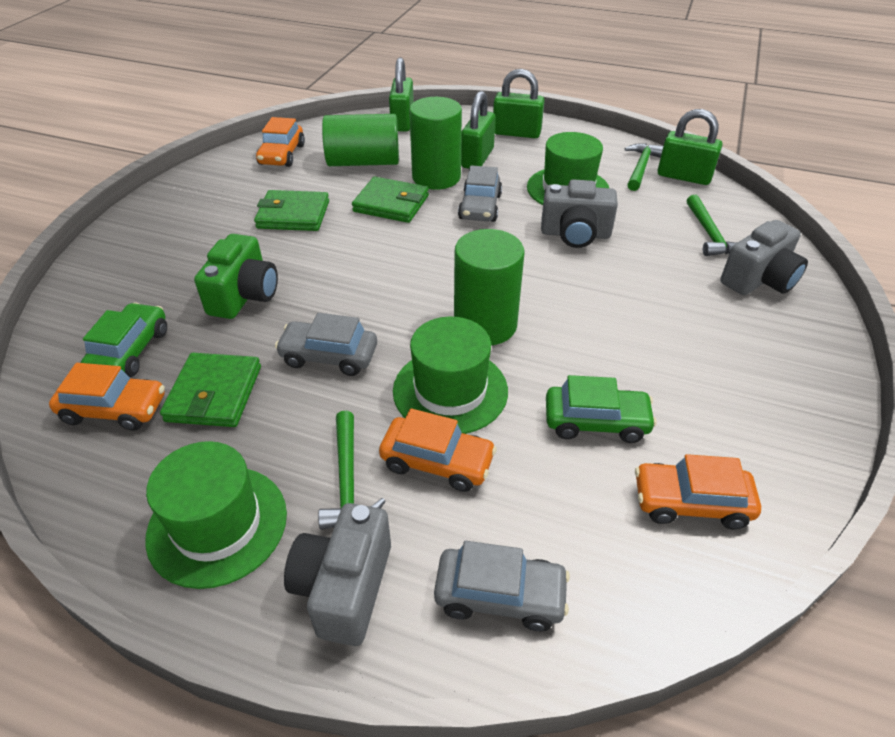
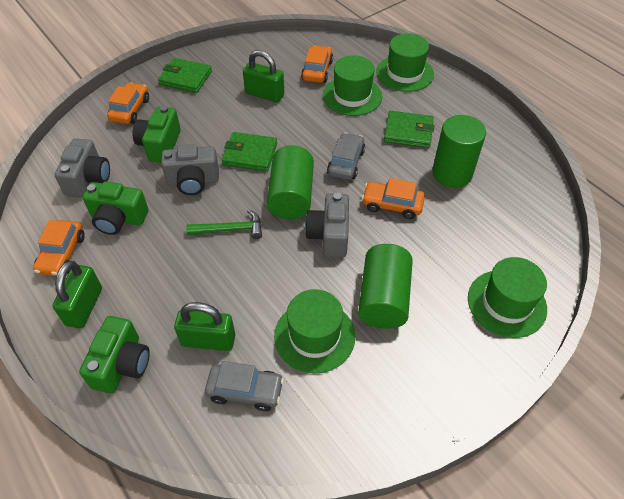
green camera: 1 -> 3
green car: 2 -> 0
green hammer: 3 -> 1
green hat: 3 -> 4
green padlock: 4 -> 3
grey car: 3 -> 2

